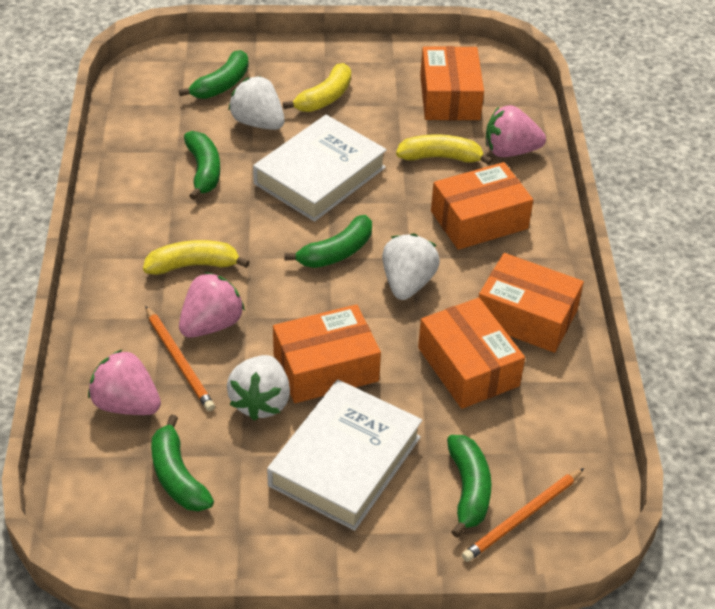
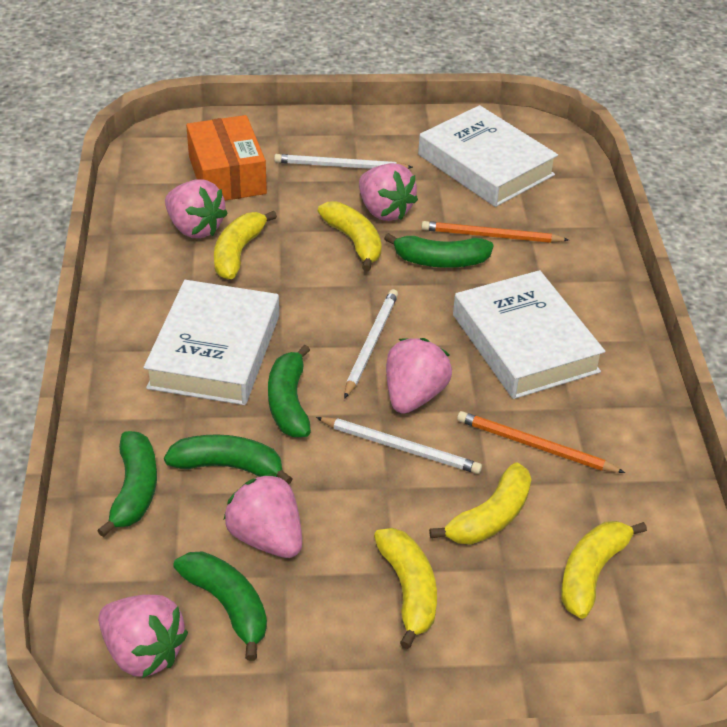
orange box: 5 -> 1
pink strawberry: 3 -> 5
white book: 2 -> 3
white pencil: 0 -> 3
white strawberry: 3 -> 0
yellow banana: 3 -> 5

